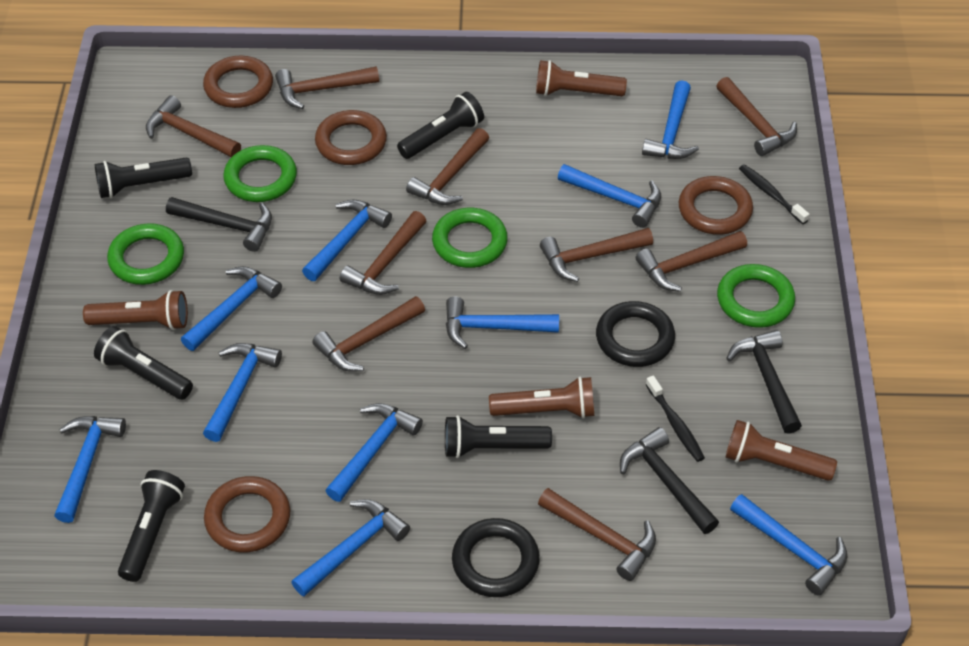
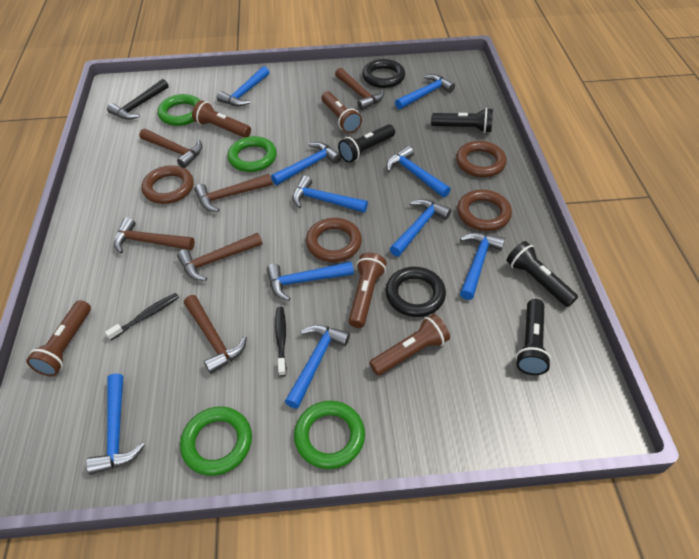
black flashlight: 5 -> 4
black hammer: 3 -> 1
brown flashlight: 4 -> 5
brown hammer: 9 -> 6

